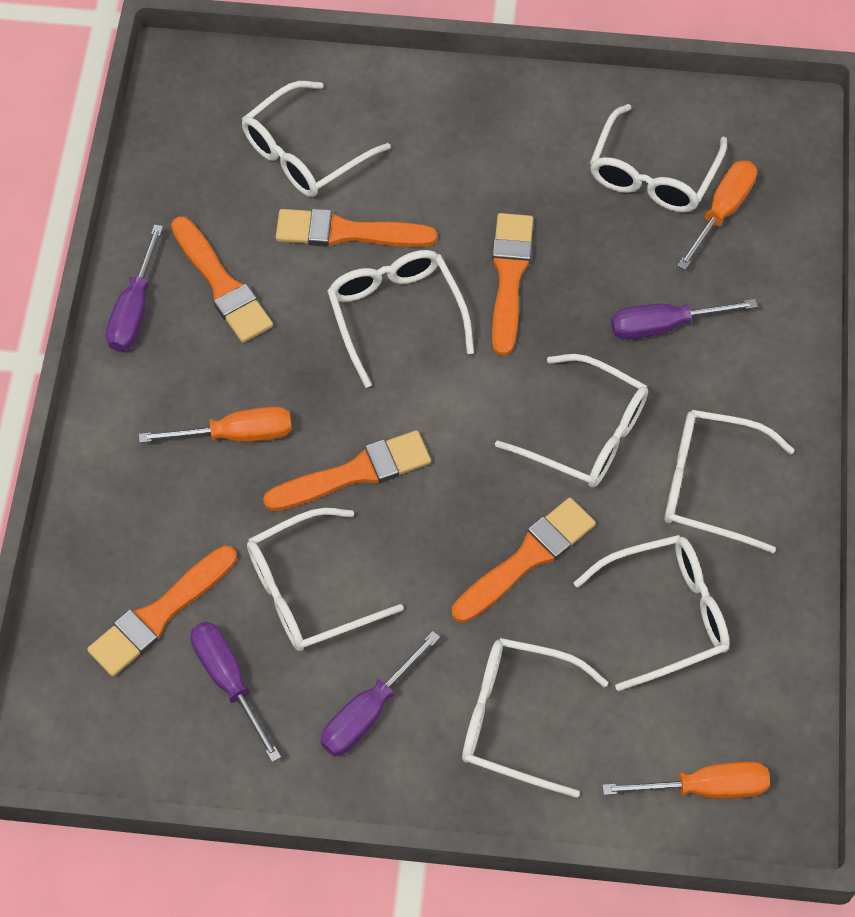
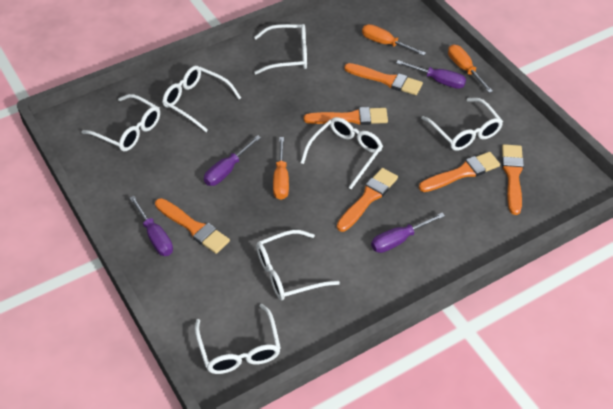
white glasses: 8 -> 7

